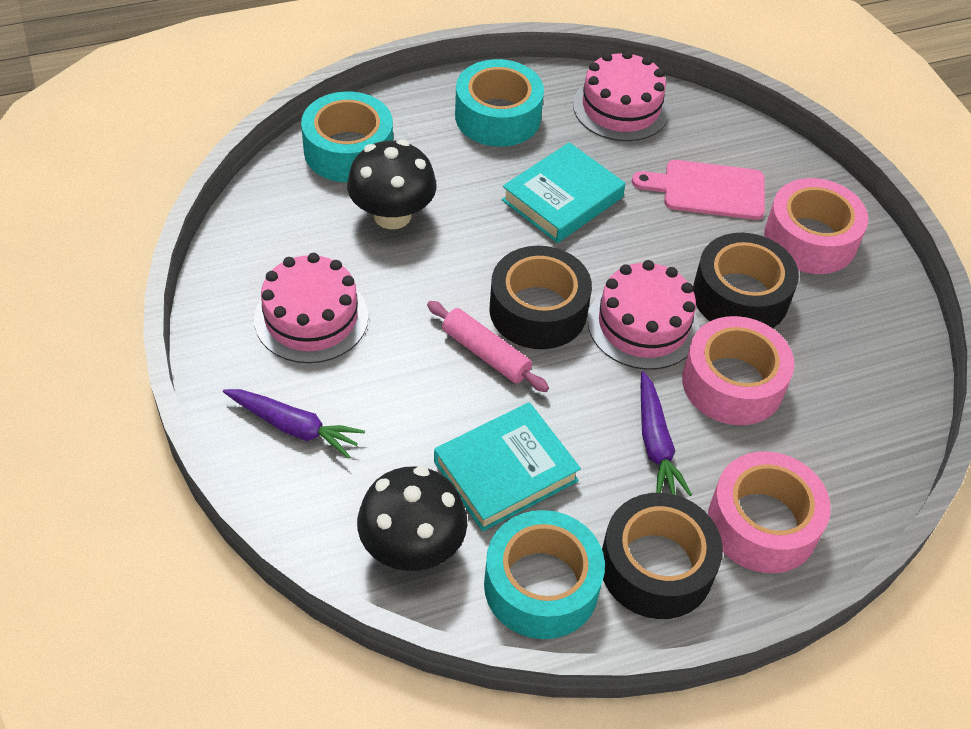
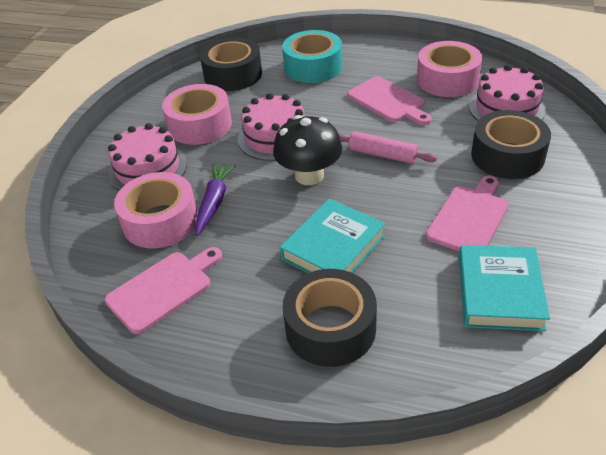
black mushroom: 2 -> 1
pink cutting board: 1 -> 3
purple carrot: 2 -> 1
turquoise tape: 3 -> 1

